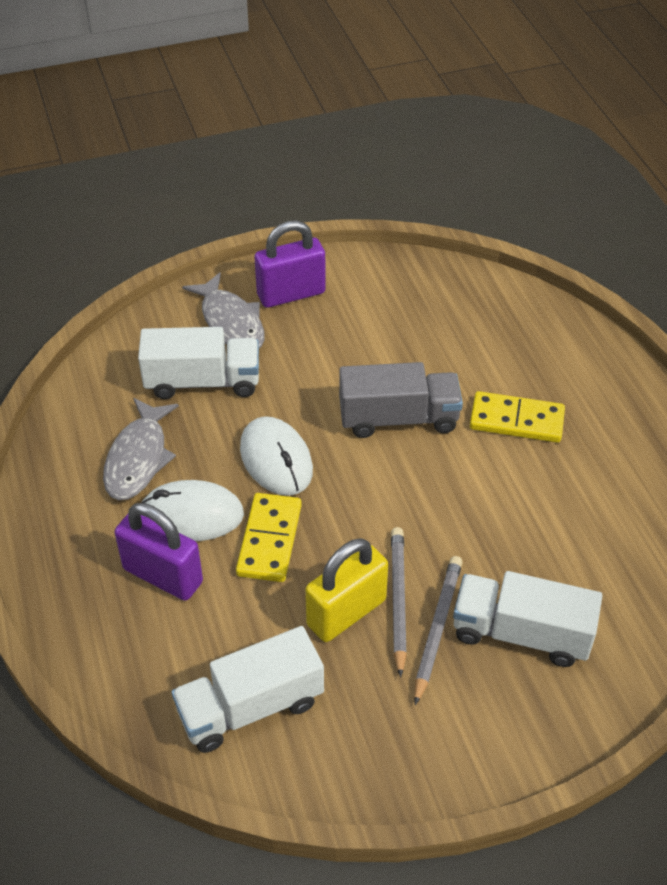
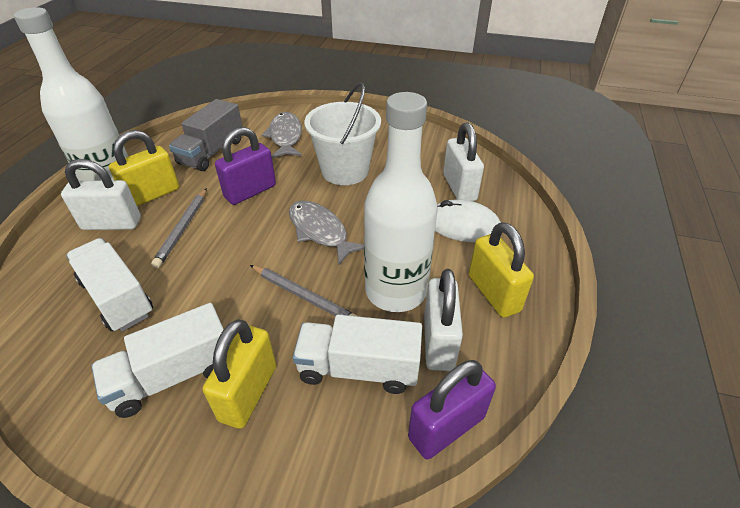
white bottle: 0 -> 2
white bucket: 0 -> 1
white mouse: 2 -> 1
white padlock: 0 -> 3
yellow domino: 2 -> 0
yellow padlock: 1 -> 3

